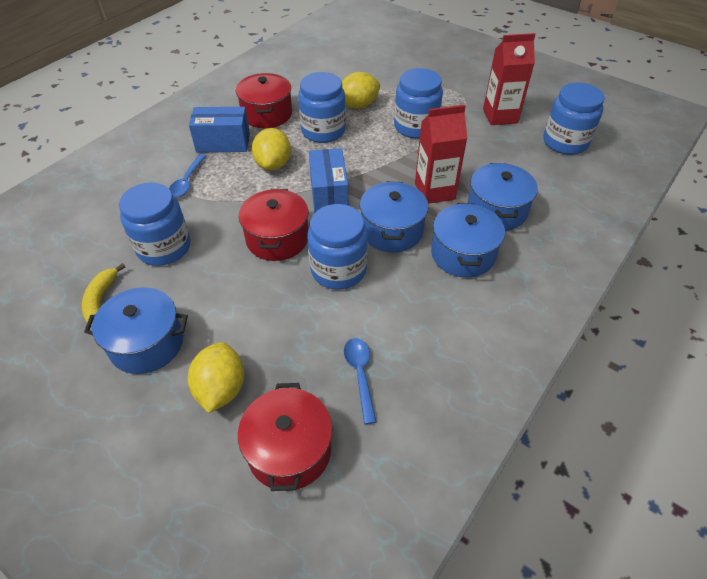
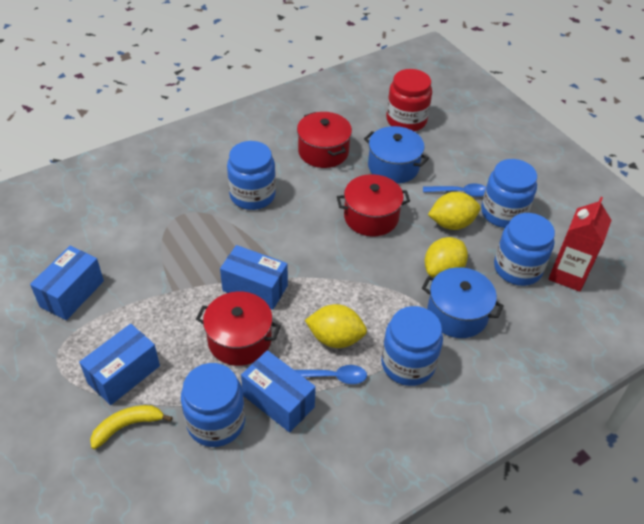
blue box: 2 -> 4
blue pot: 4 -> 2
red carton: 2 -> 1
red jar: 0 -> 1

